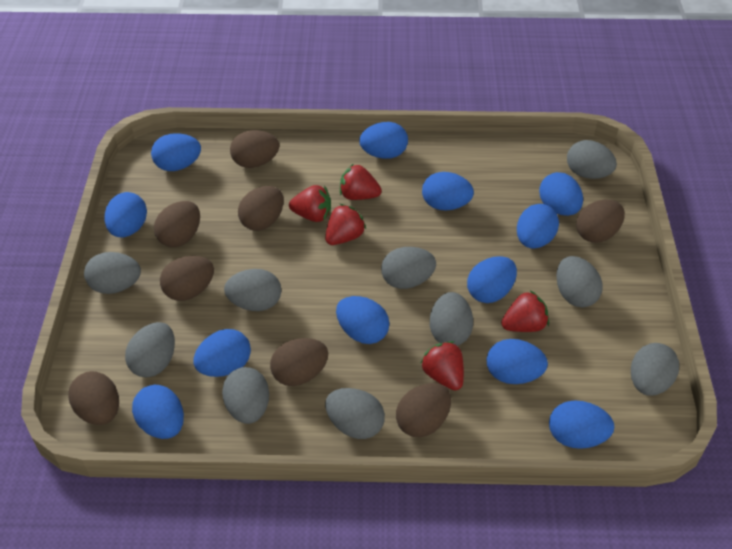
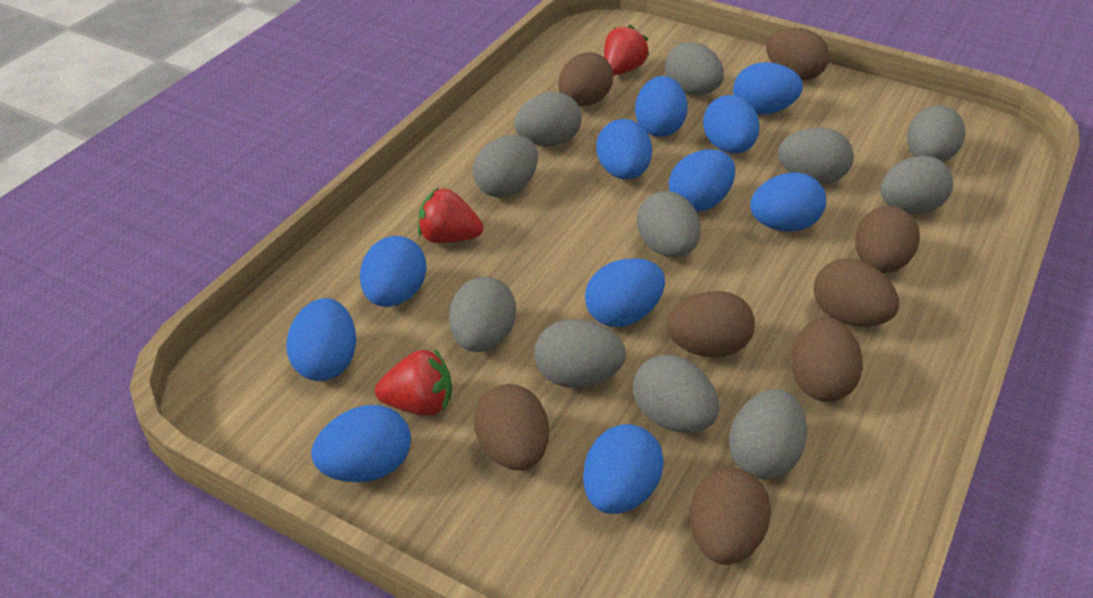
blue egg: 12 -> 11
grey egg: 10 -> 11
red strawberry: 5 -> 3

